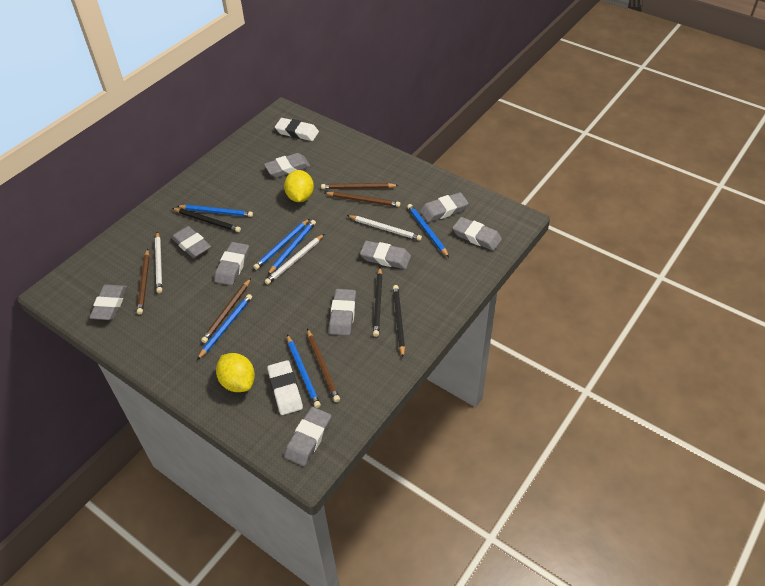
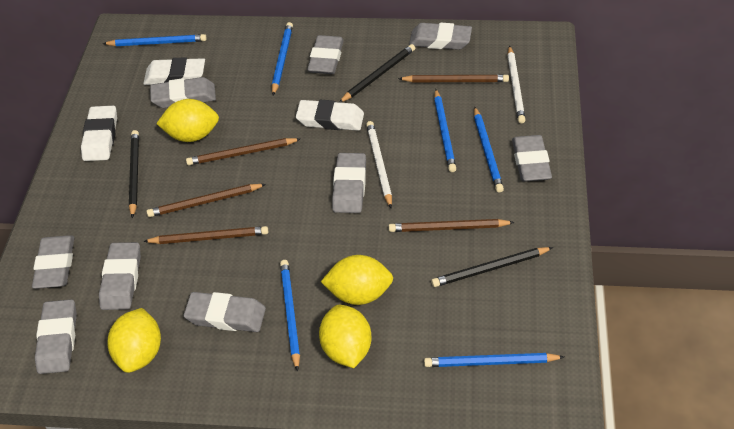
white eraser: 2 -> 3
white pencil: 3 -> 2
yellow lemon: 2 -> 4

